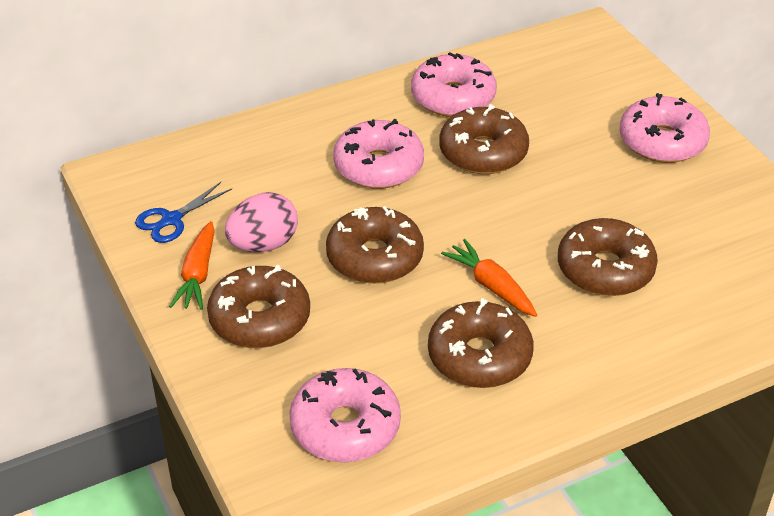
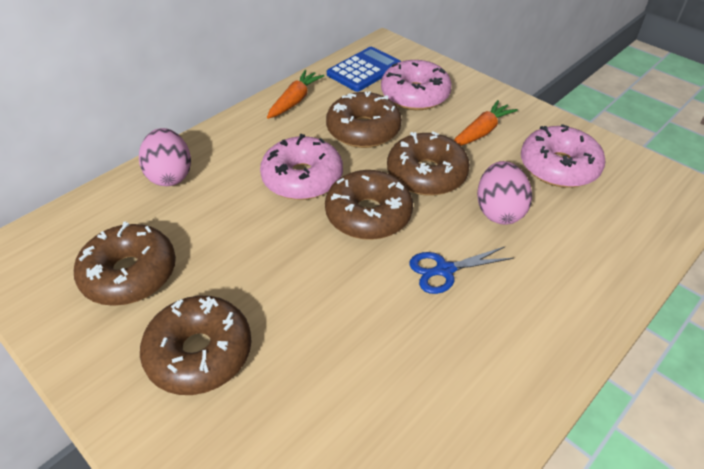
blue calculator: 0 -> 1
pink donut: 4 -> 3
pink egg: 1 -> 2

